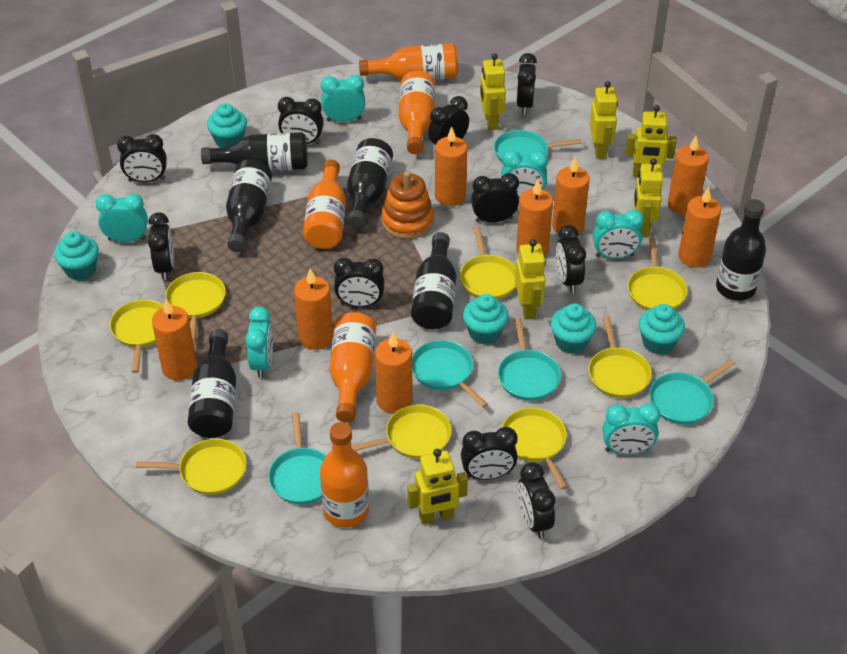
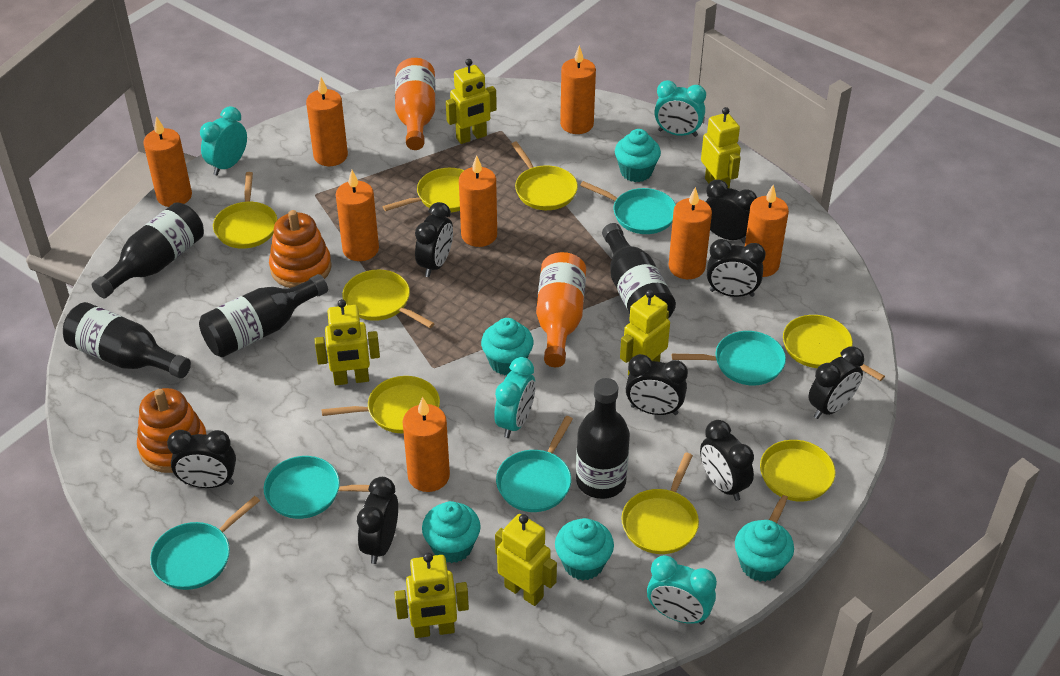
black bottle: 6 -> 5
black clock: 10 -> 8
orange bottle: 5 -> 2
orange stacking toy: 1 -> 2
turquoise clock: 6 -> 4

